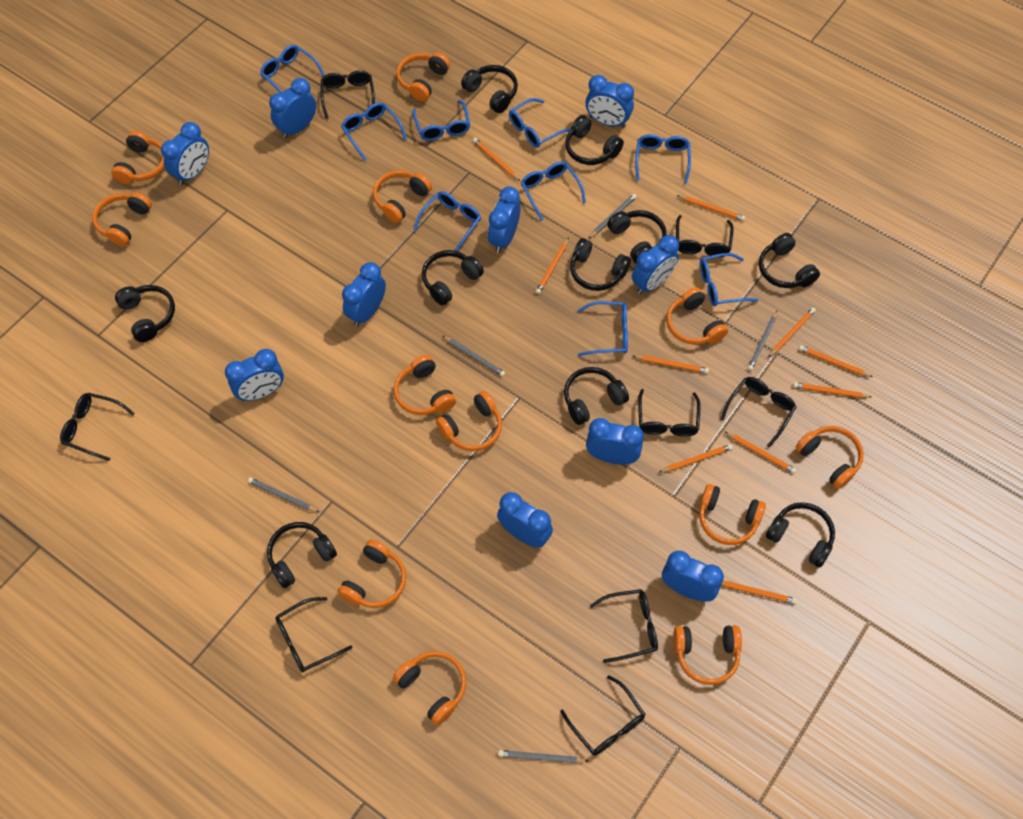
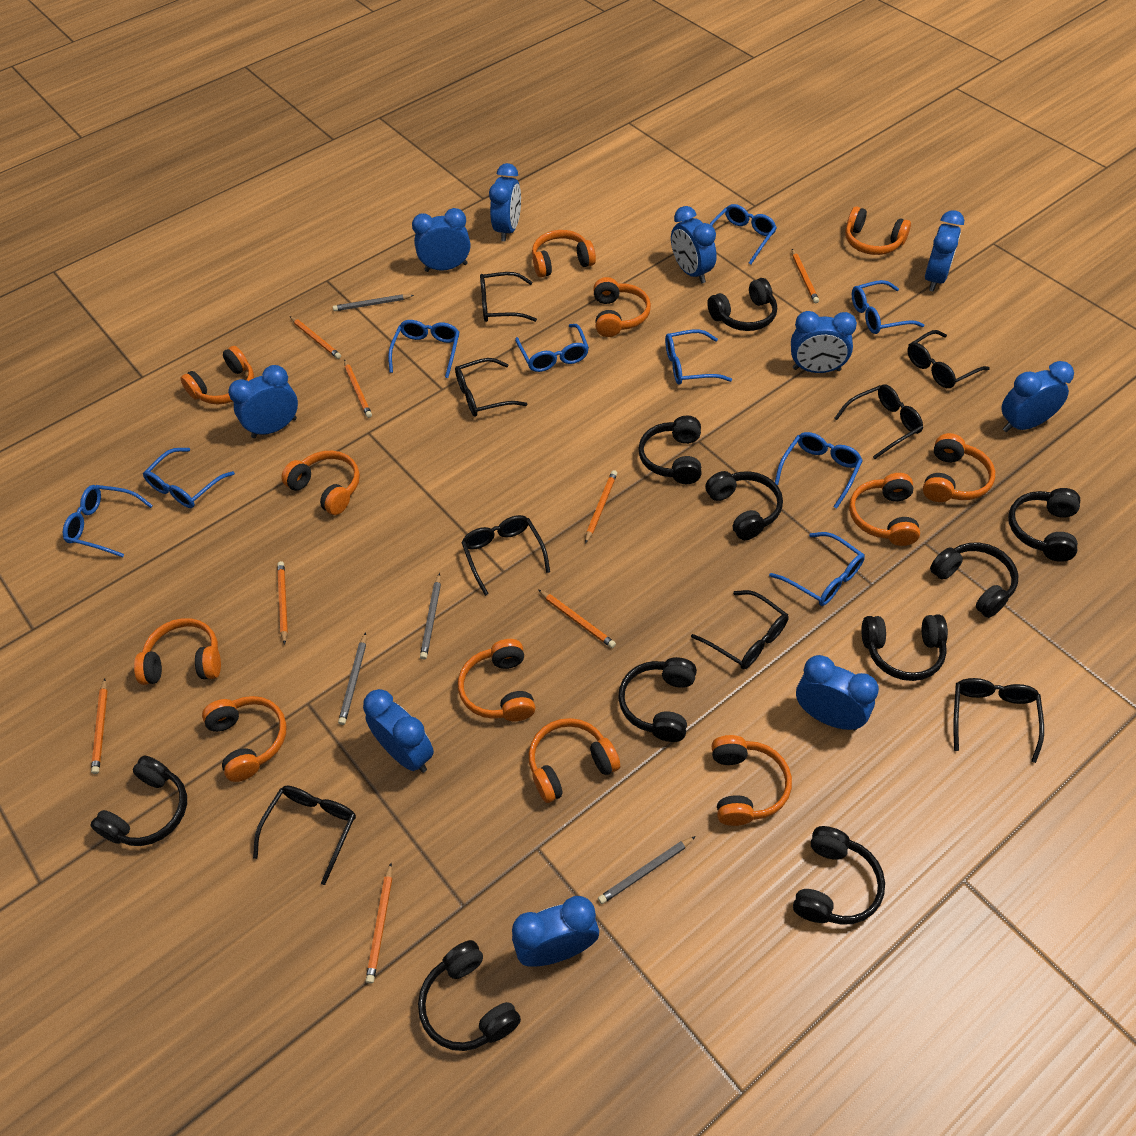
grey pencil: 5 -> 4
orange pencil: 10 -> 8

